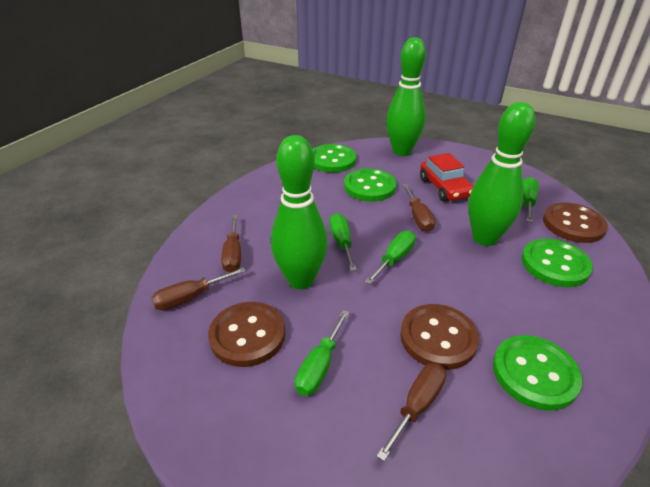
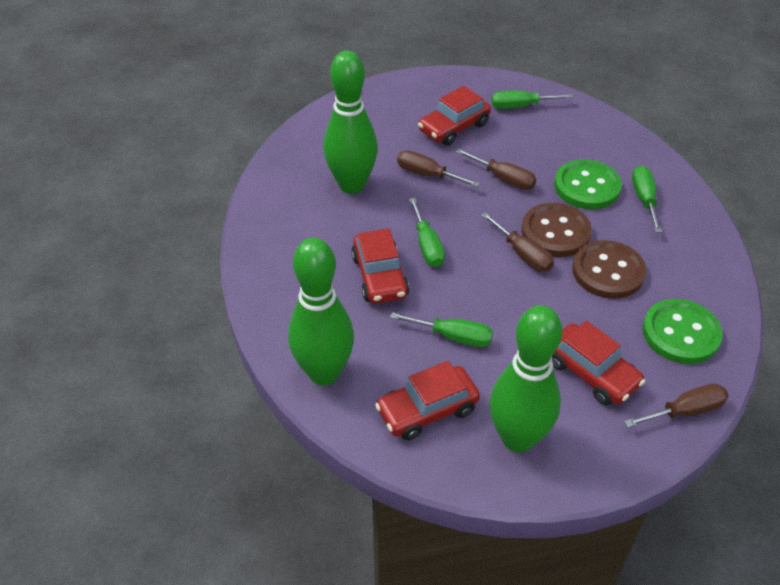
brown button: 3 -> 2
green button: 4 -> 2
red car: 1 -> 4

